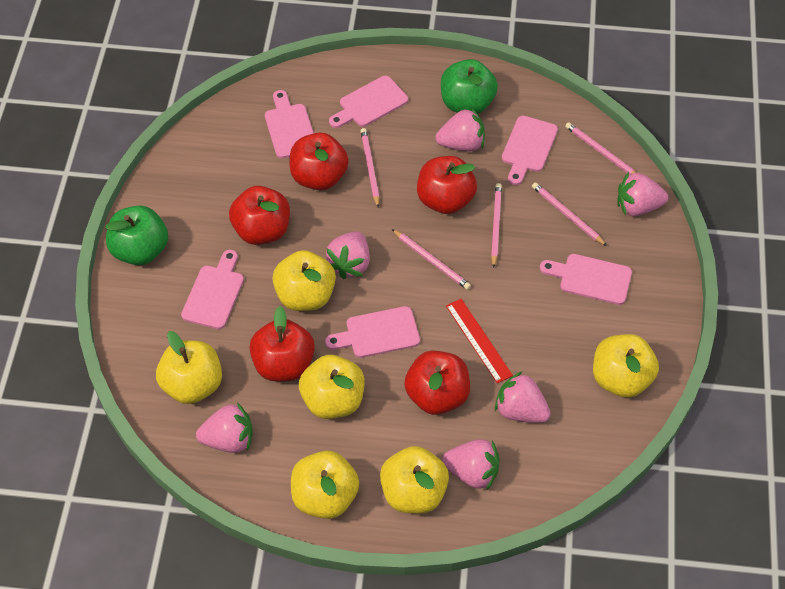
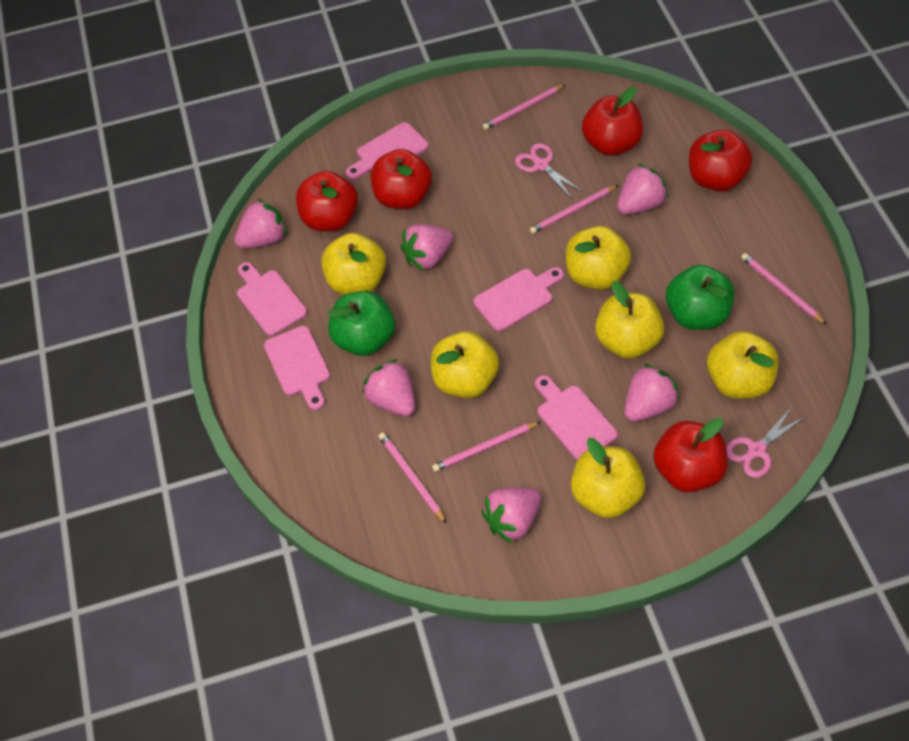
pink cutting board: 6 -> 5
pink scissors: 0 -> 2
red ruler: 1 -> 0

